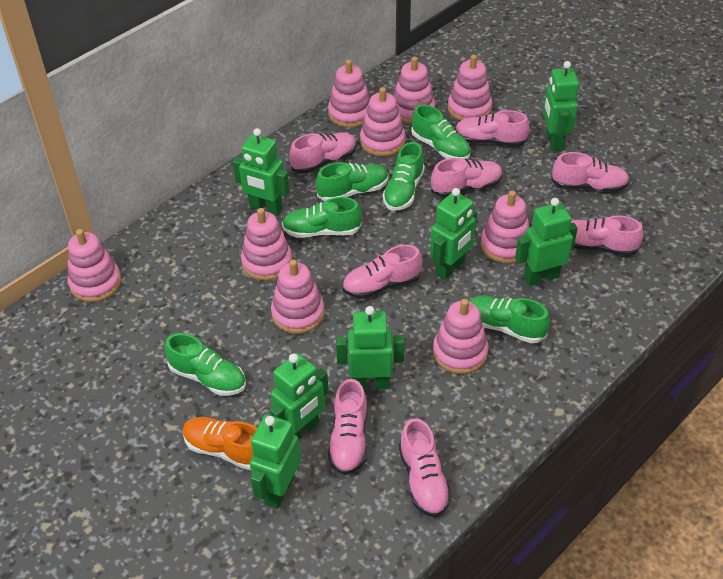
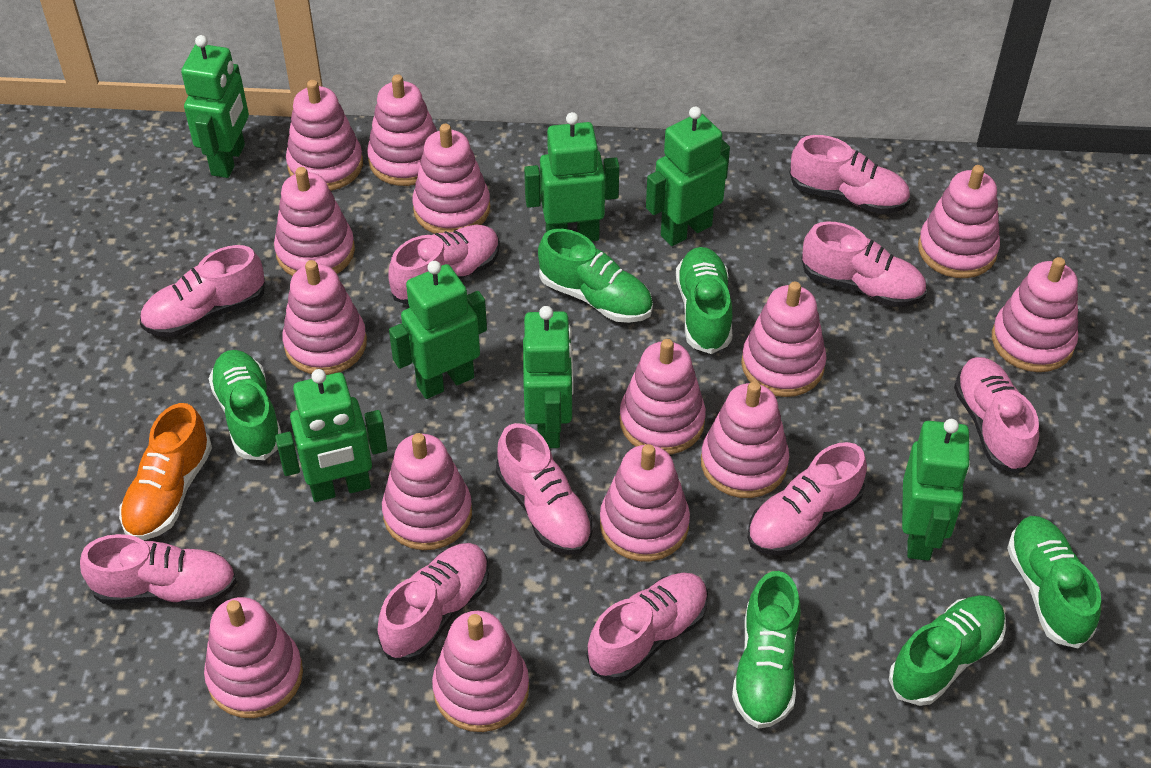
pink shoe: 8 -> 10
pink stacking toy: 9 -> 14

